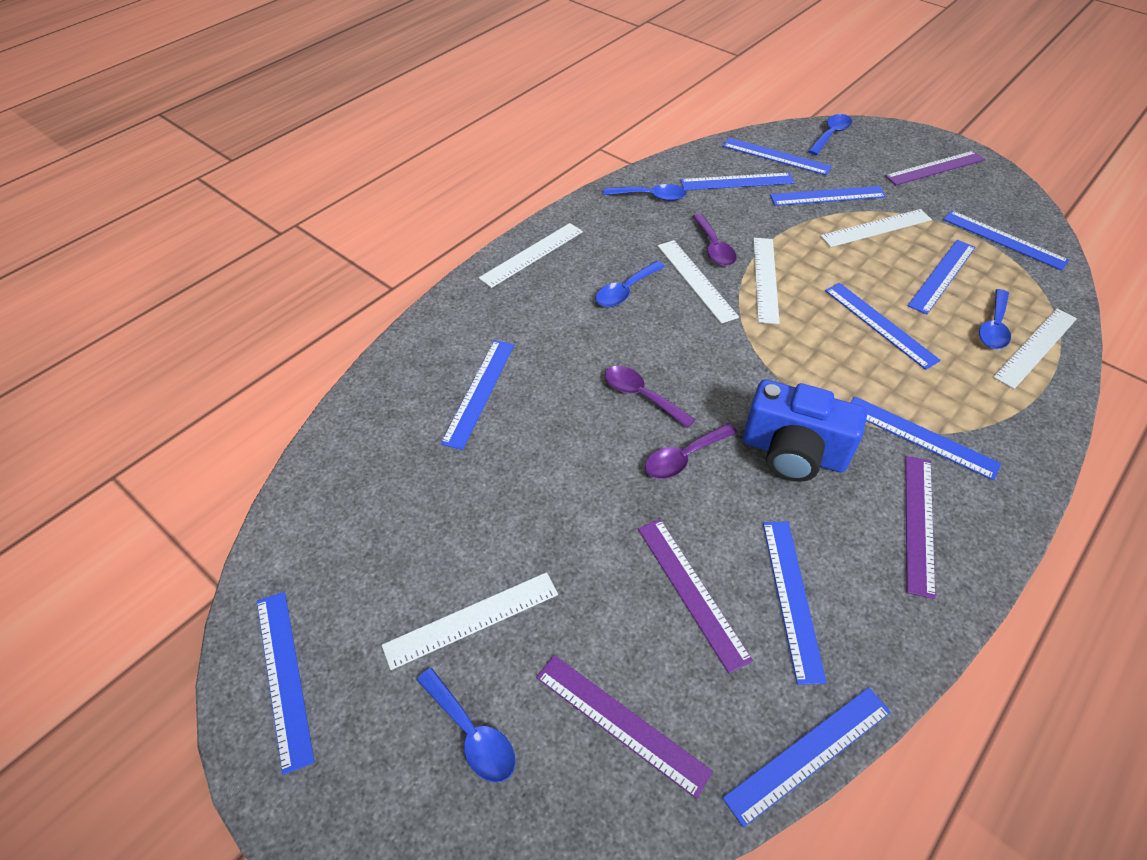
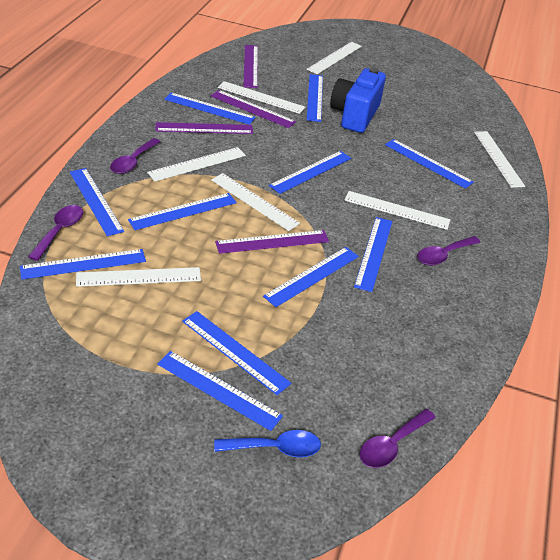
blue spoon: 5 -> 1
purple spoon: 3 -> 4
white ruler: 6 -> 7

